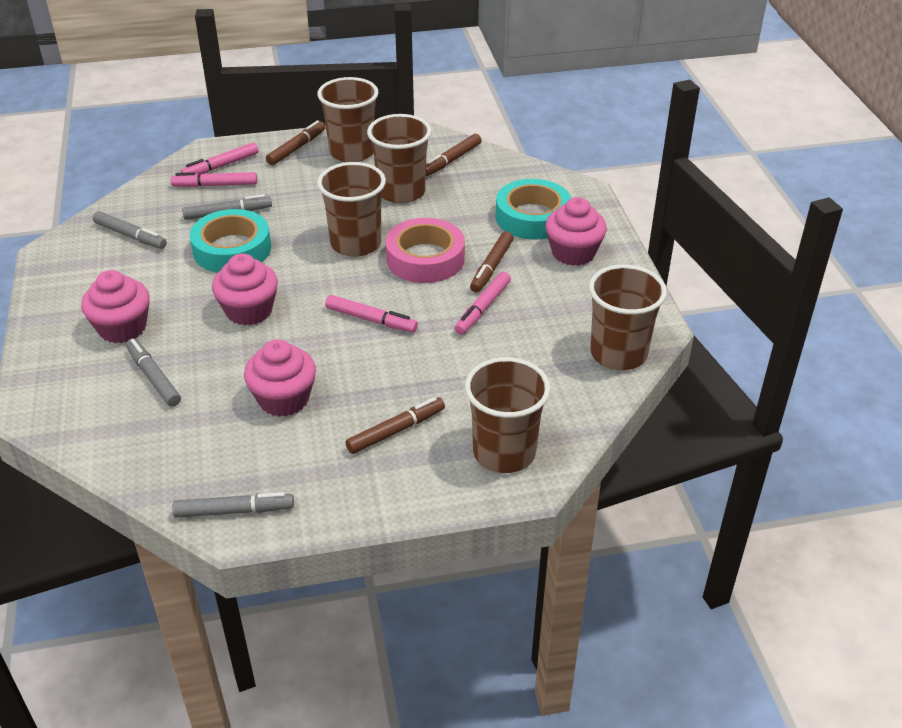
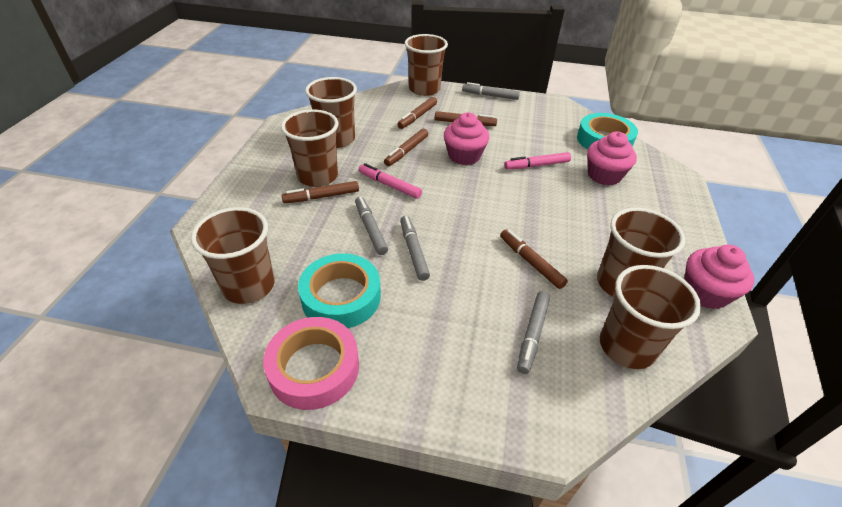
brown cup: 5 -> 6
brown marker: 4 -> 5
pink cupcake: 4 -> 3
pink marker: 4 -> 2

